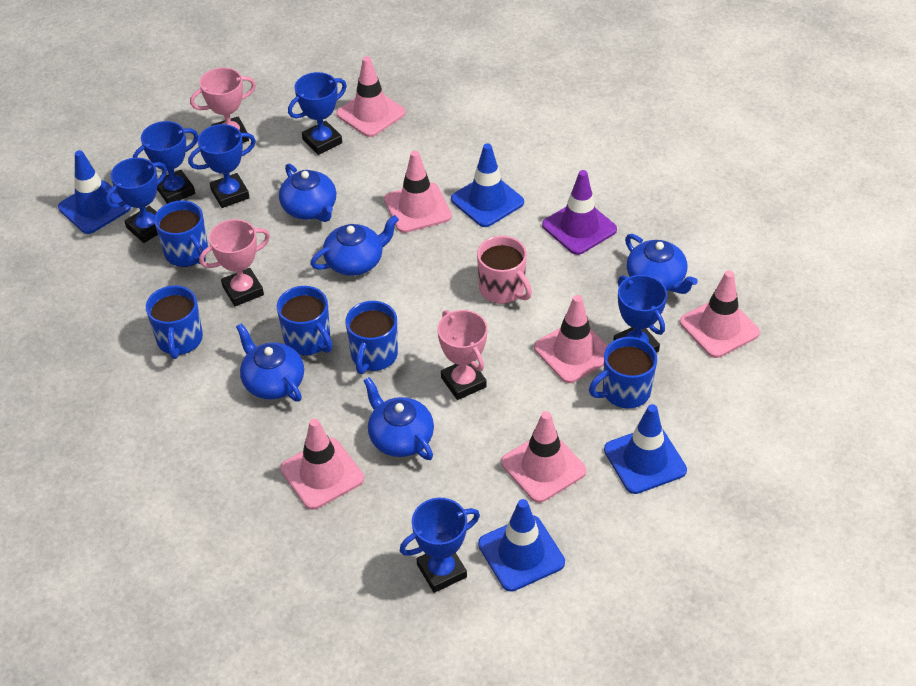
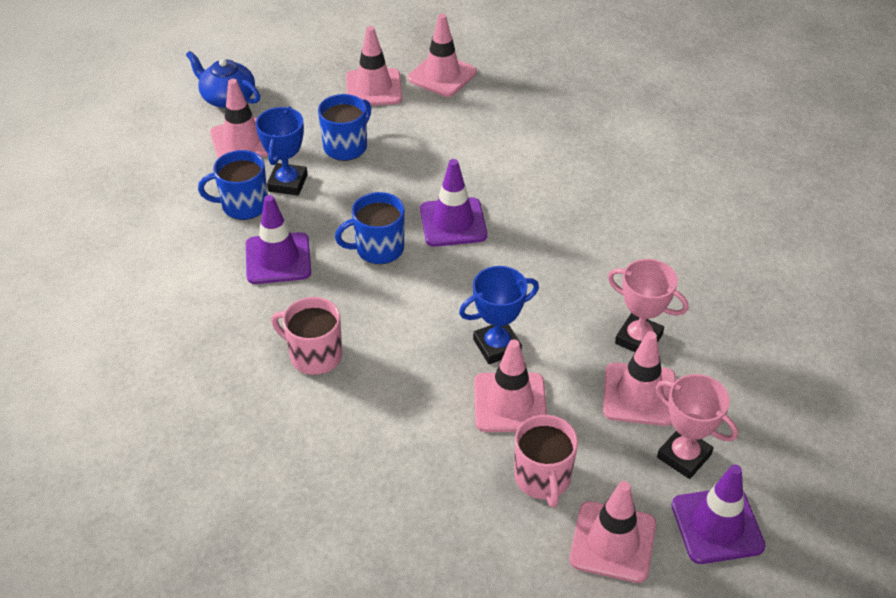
blue mug: 5 -> 3
blue teapot: 5 -> 1
blue traffic cone: 4 -> 0
blue trophy: 6 -> 2
pink mug: 1 -> 2
pink trophy: 3 -> 2
purple traffic cone: 1 -> 3

